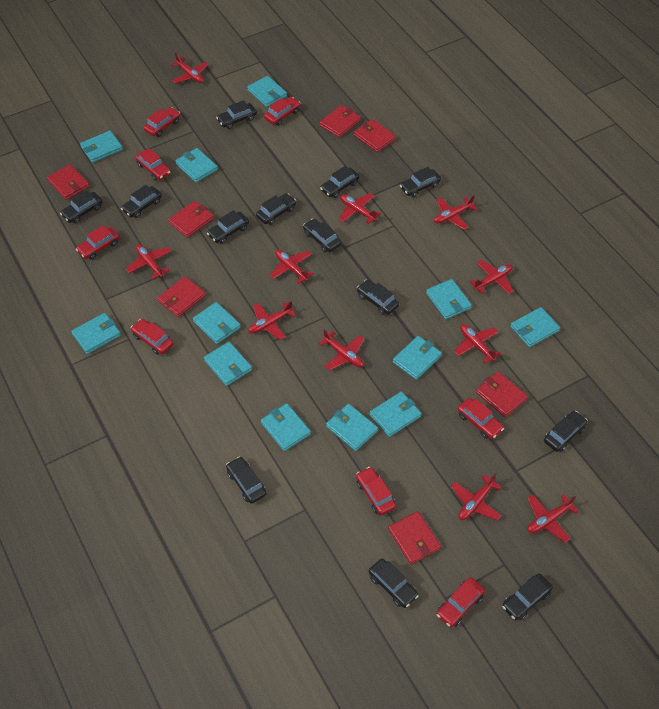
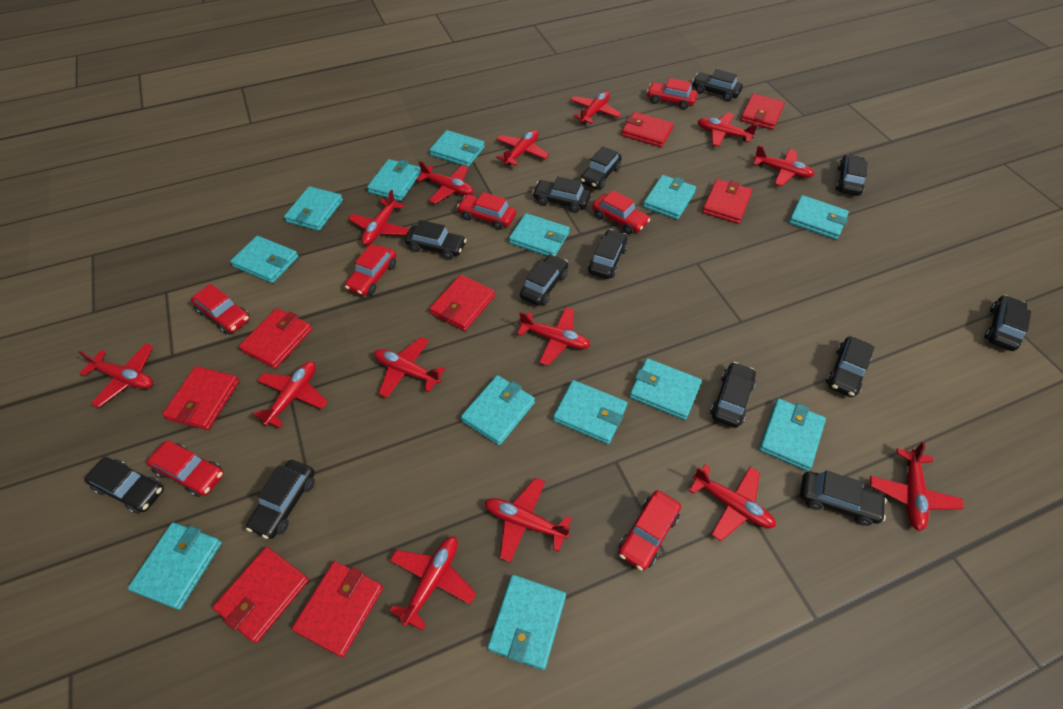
red car: 8 -> 7
red plane: 11 -> 14
red wallet: 7 -> 8
turquoise wallet: 12 -> 13

